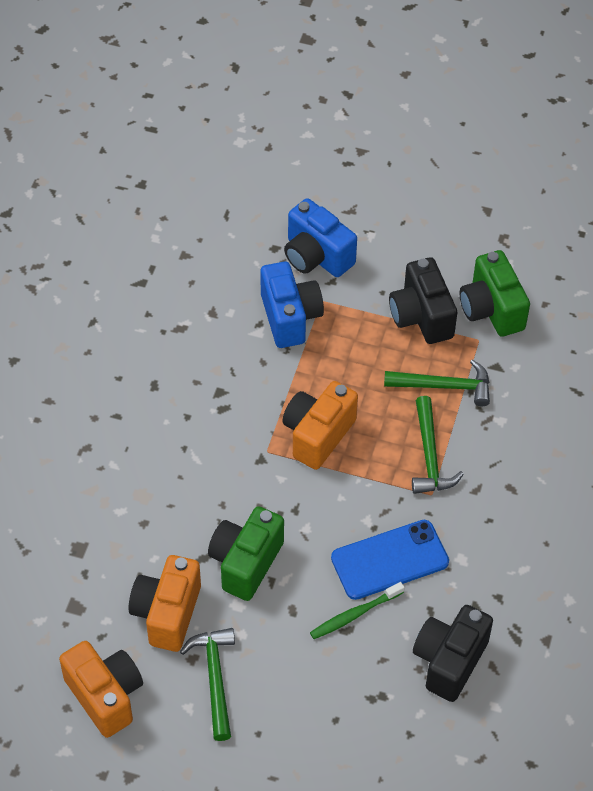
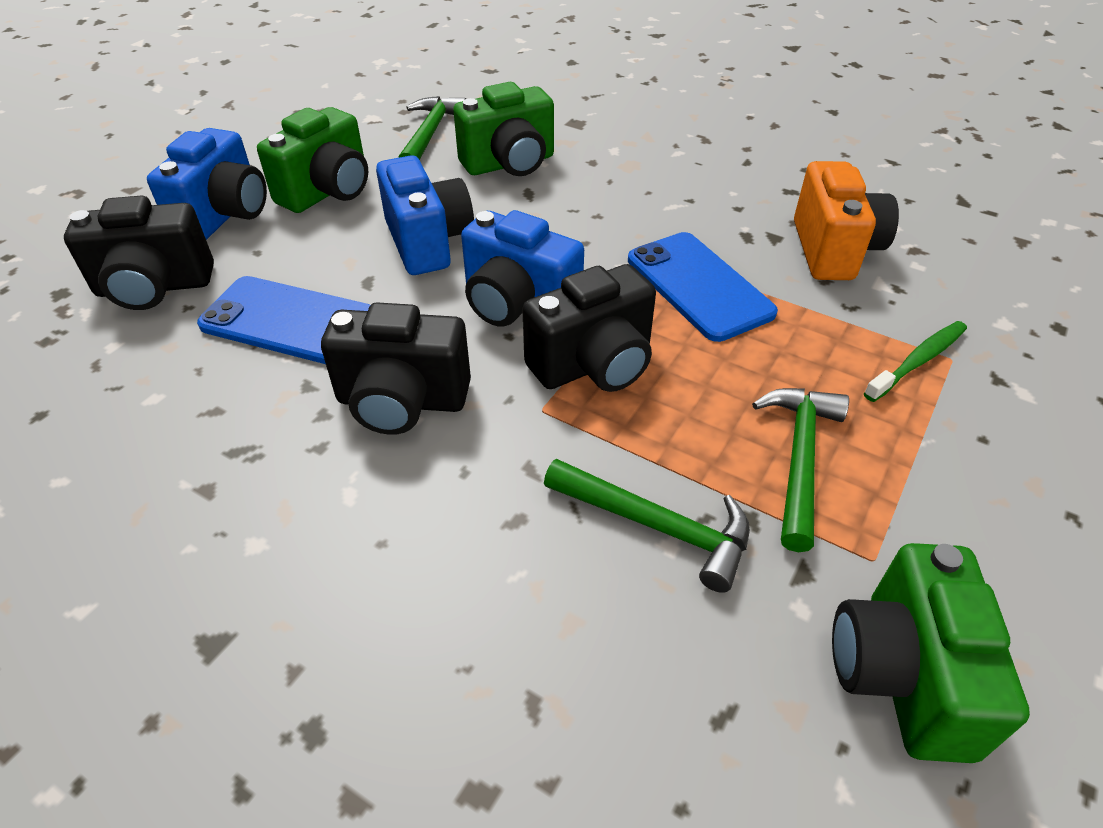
black camera: 2 -> 3
blue camera: 2 -> 3
blue phone: 1 -> 2
green camera: 2 -> 3
orange camera: 3 -> 1

